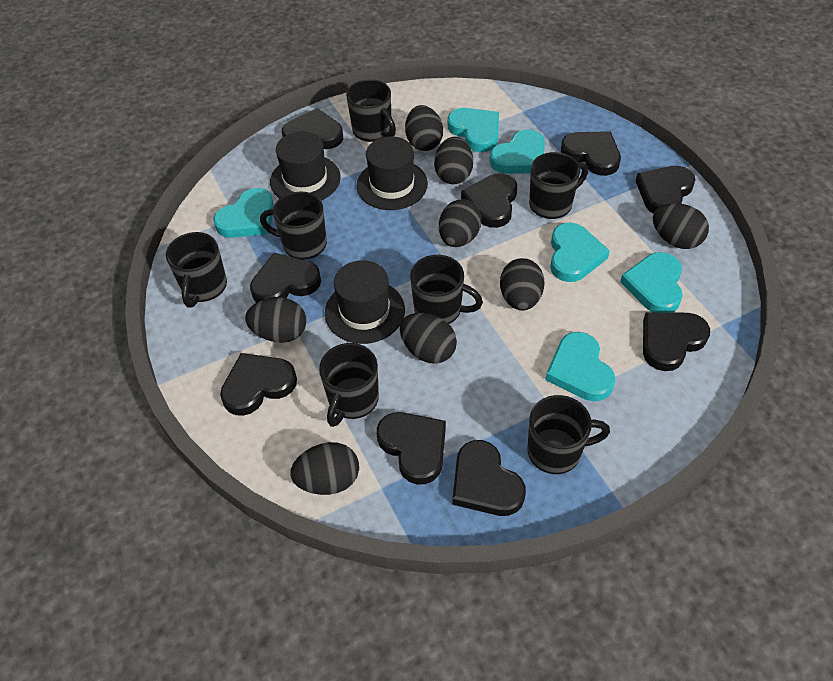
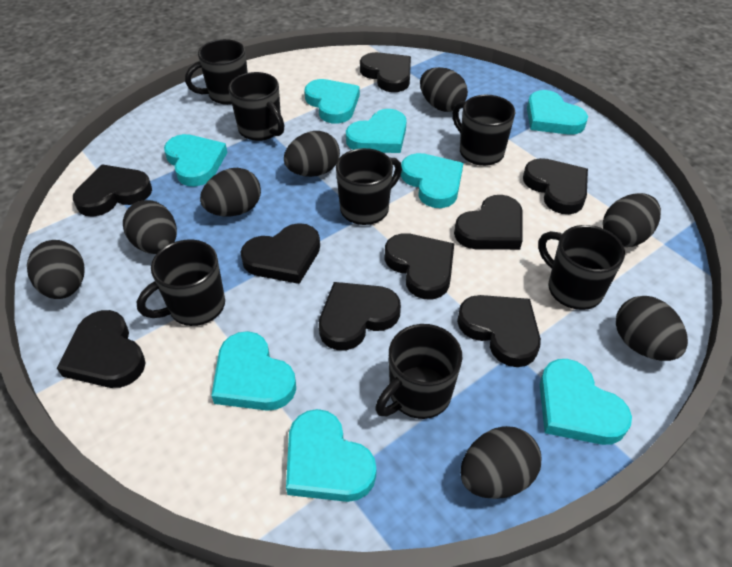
black hat: 3 -> 0
turquoise heart: 6 -> 8

